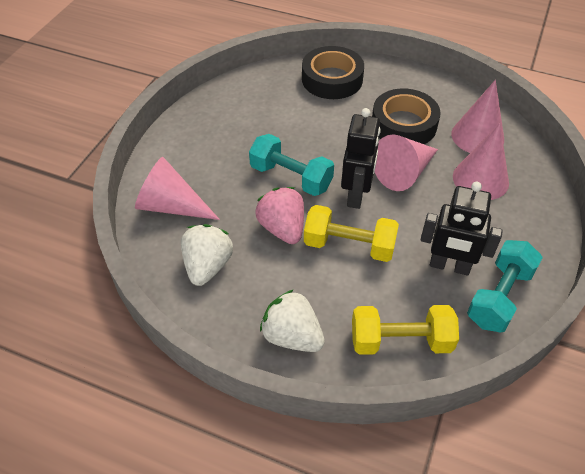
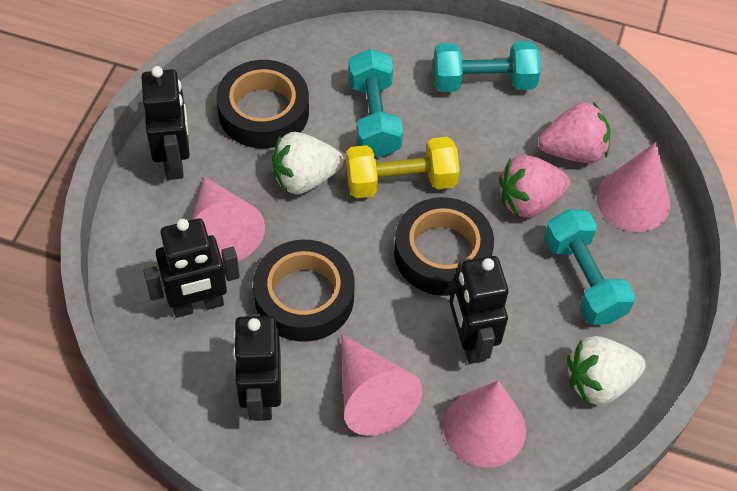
black robot: 2 -> 4
black tape: 2 -> 3
pink strawberry: 1 -> 2
turquoise dumbbell: 2 -> 3
yellow dumbbell: 2 -> 1

